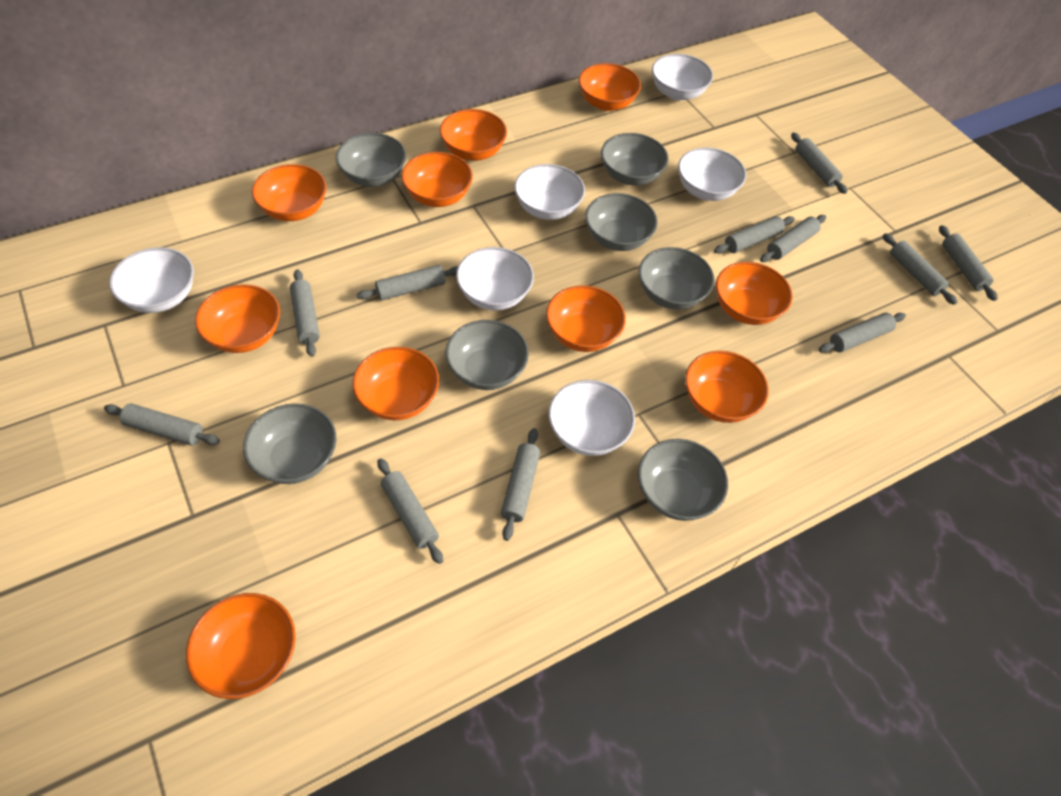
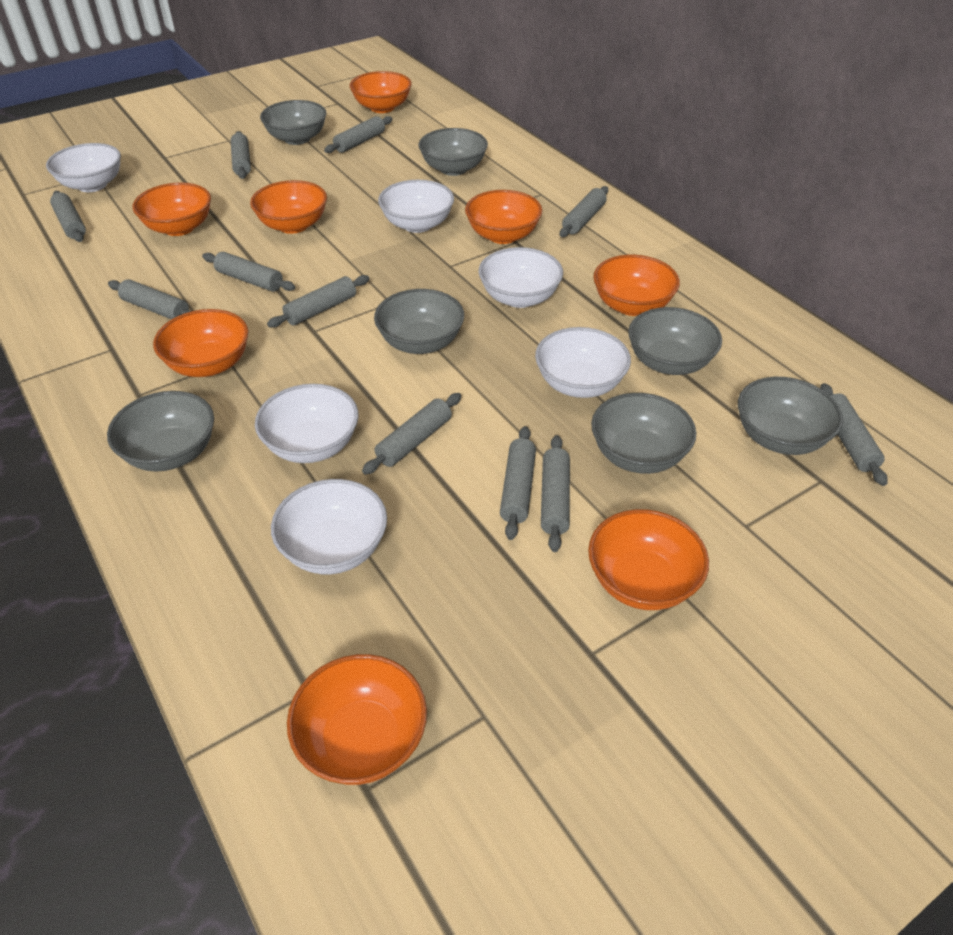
orange bowl: 10 -> 8

